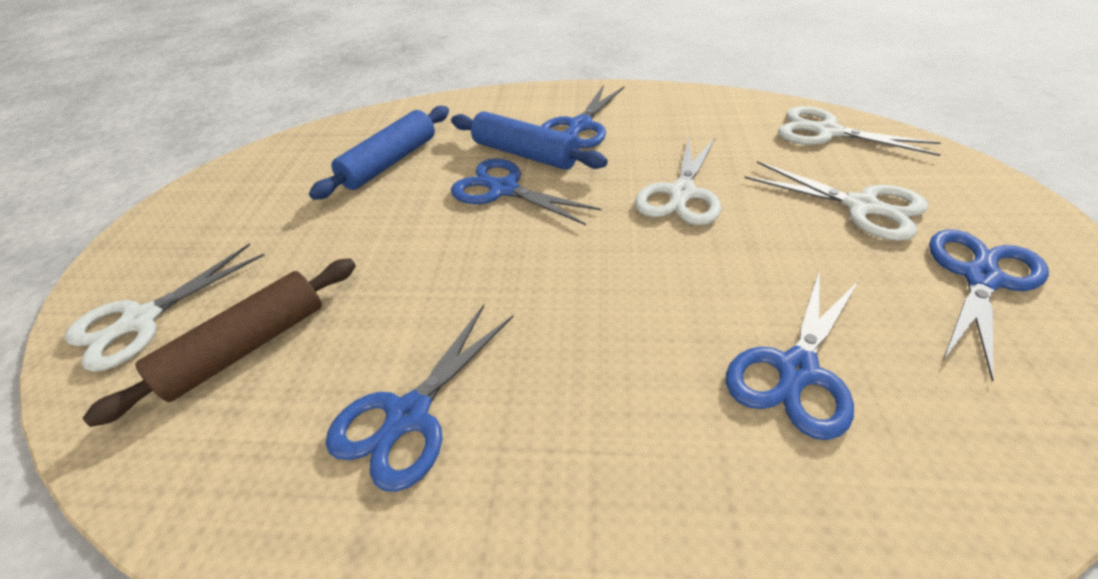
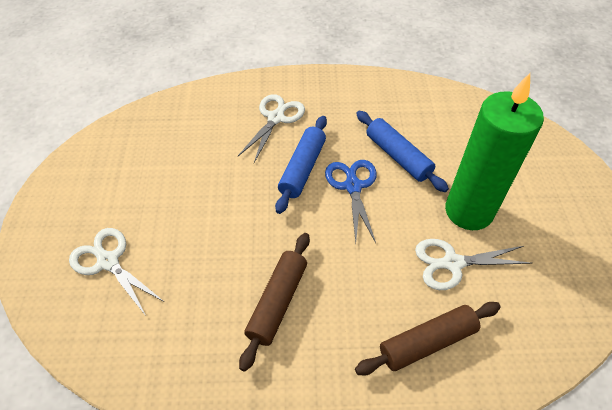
blue scissors: 5 -> 1
brown rolling pin: 1 -> 2
green candle: 0 -> 1
white scissors: 4 -> 3

